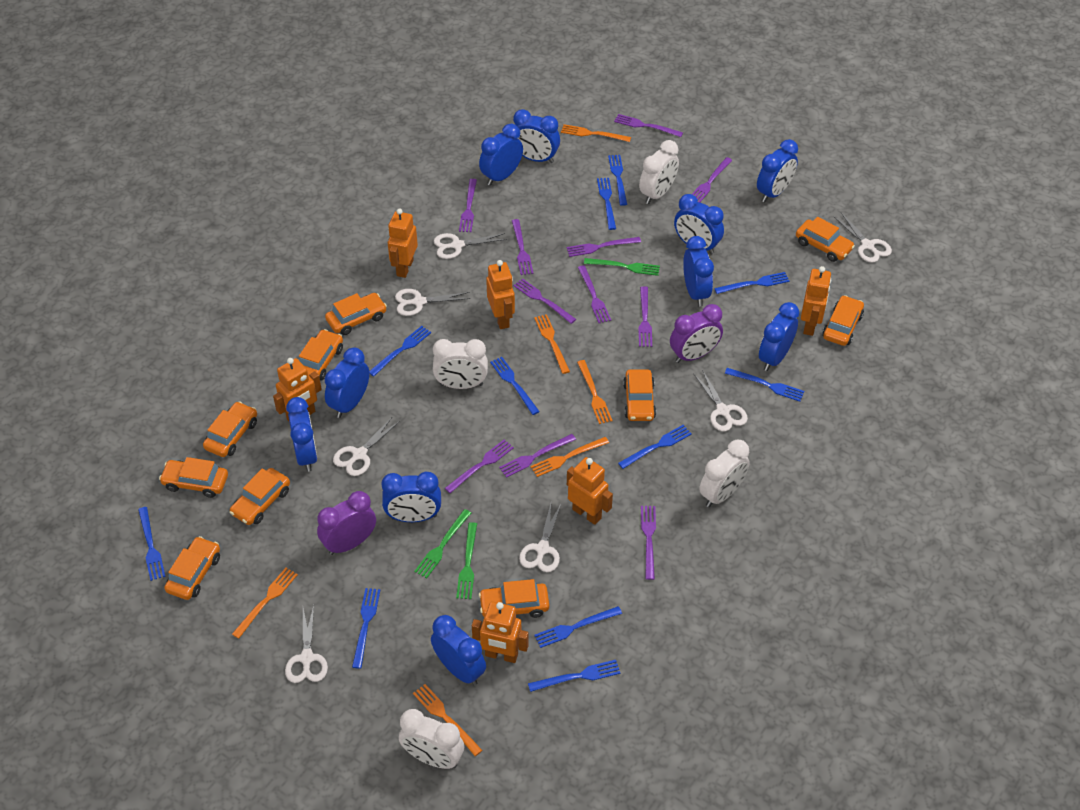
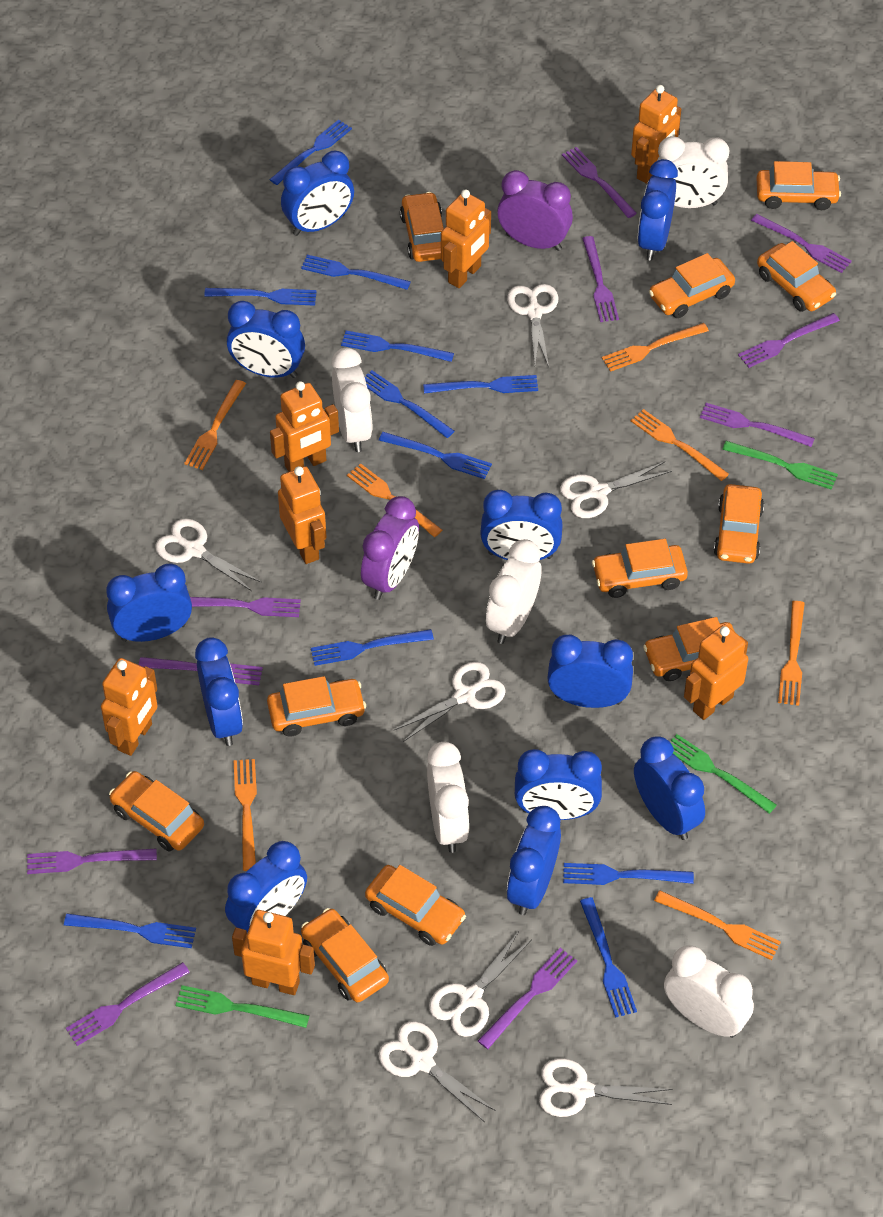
blue clock: 10 -> 11
orange car: 10 -> 11
orange fork: 6 -> 7
orange robot: 6 -> 7
purple fork: 11 -> 10
white clock: 4 -> 5

